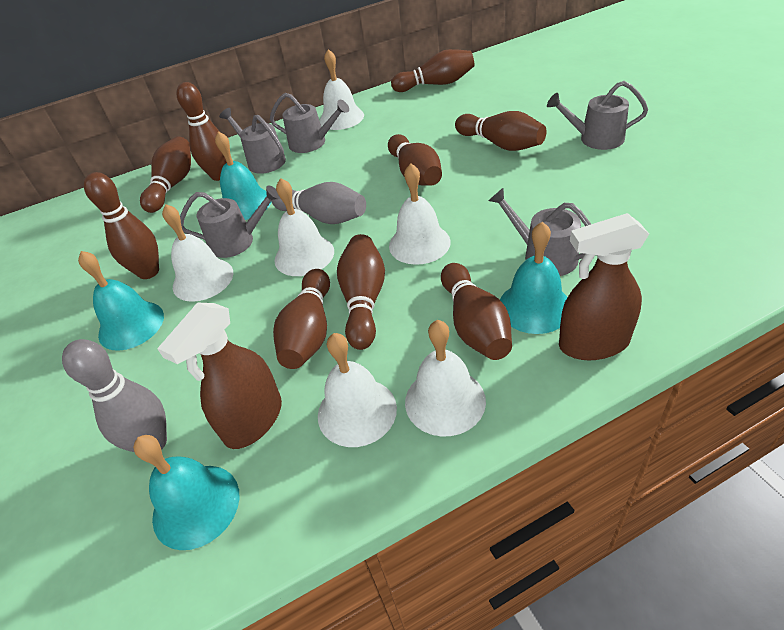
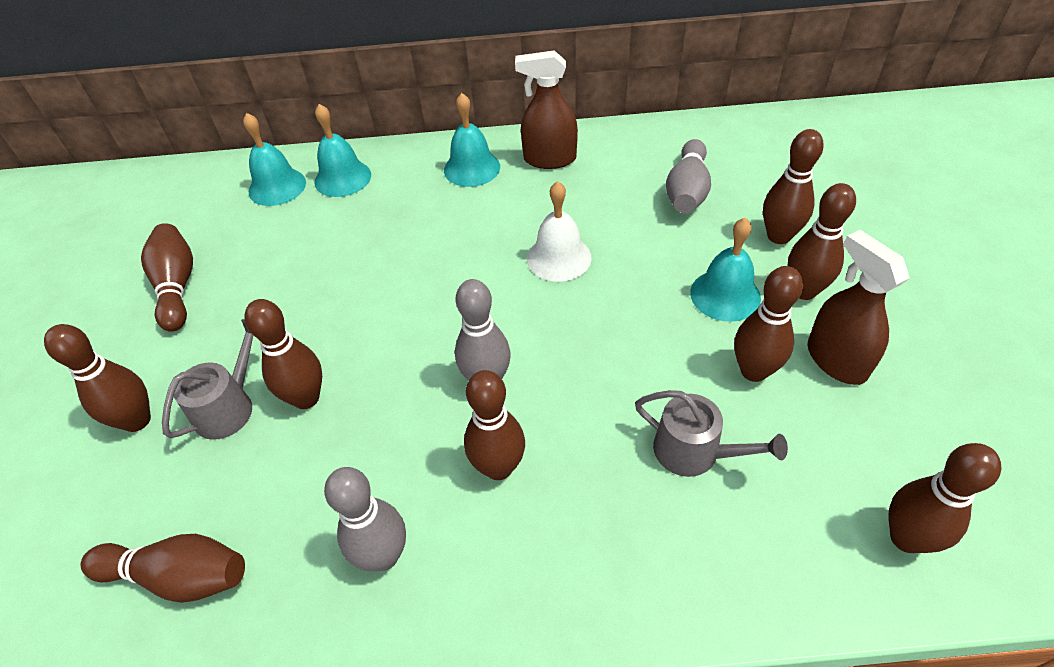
grey bowling pin: 2 -> 3
grey watering can: 5 -> 2
white bell: 6 -> 1

